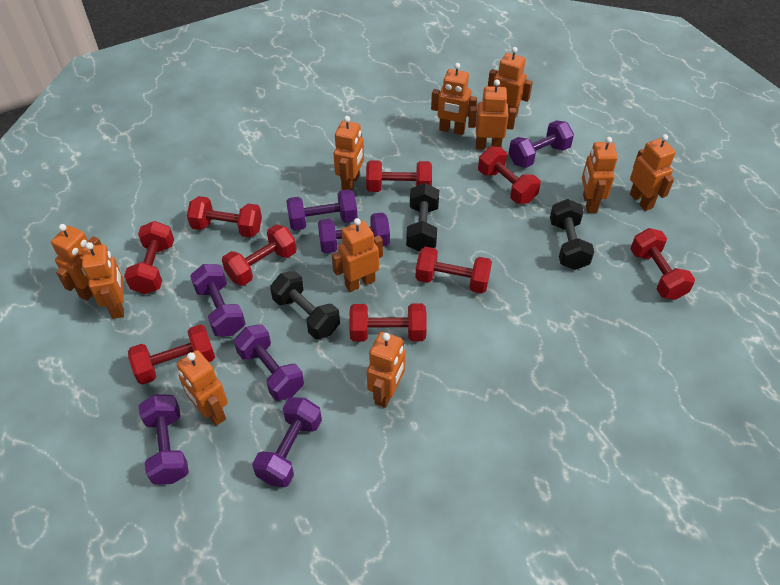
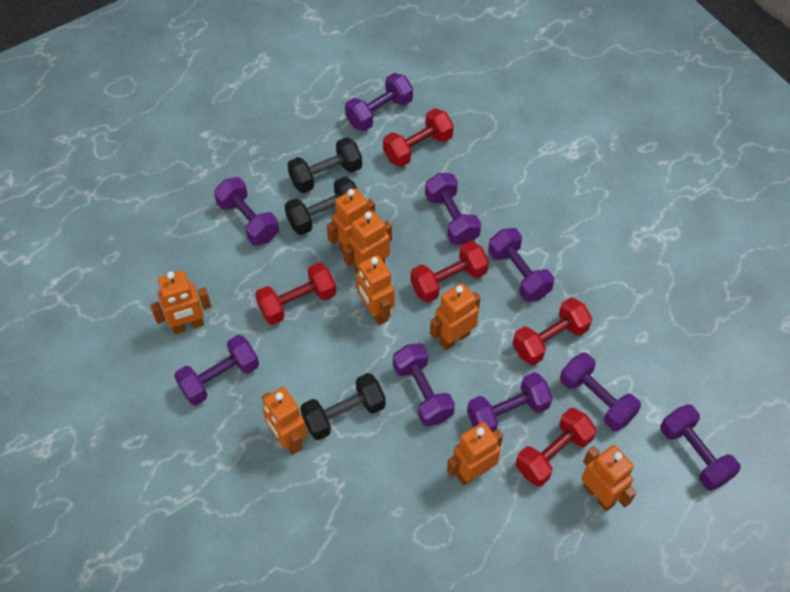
orange robot: 11 -> 8
purple dumbbell: 7 -> 9
red dumbbell: 9 -> 5

